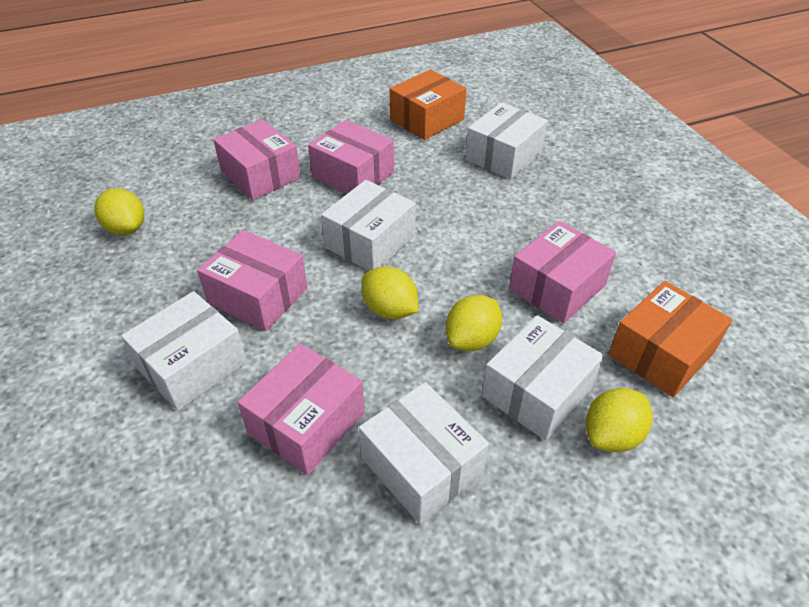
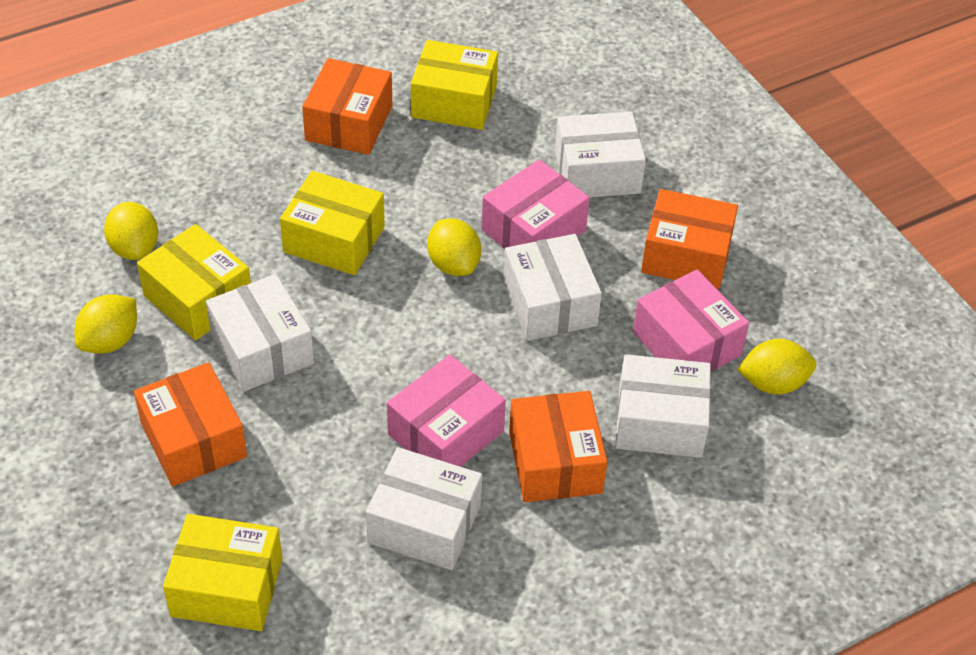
orange box: 2 -> 4
pink box: 5 -> 3
yellow box: 0 -> 4

